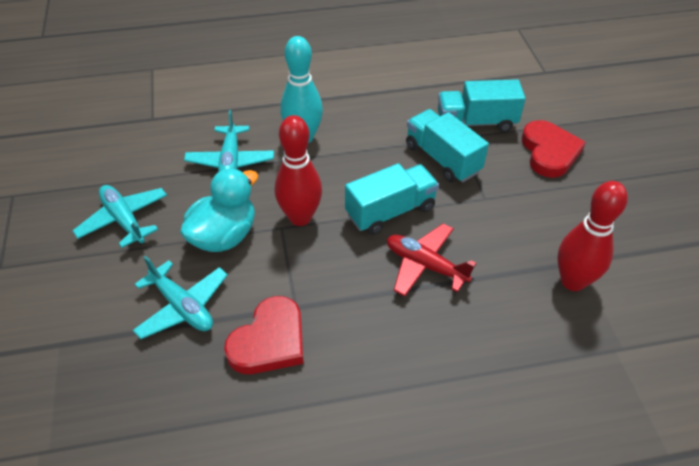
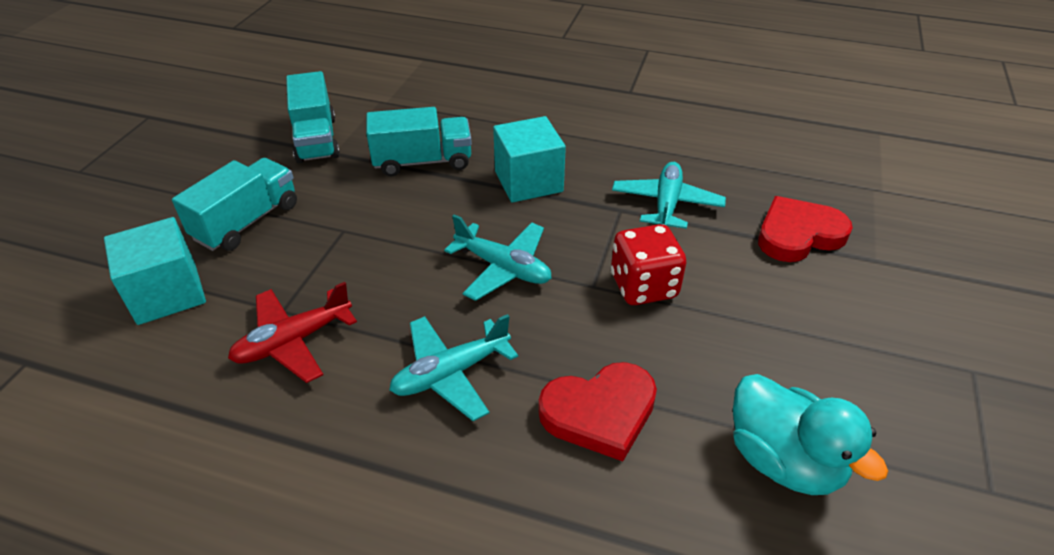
red bowling pin: 2 -> 0
red dice: 0 -> 1
turquoise bowling pin: 1 -> 0
turquoise cube: 0 -> 2

